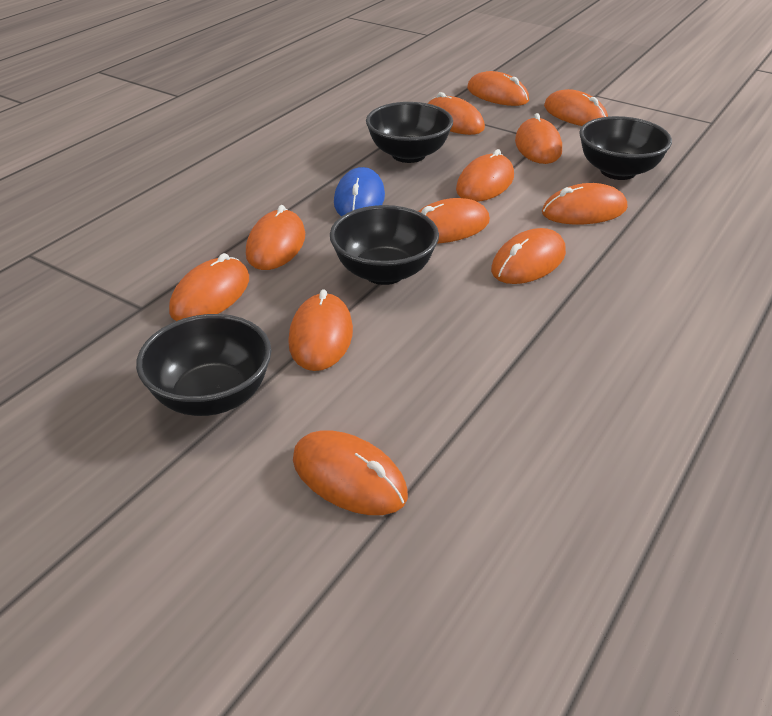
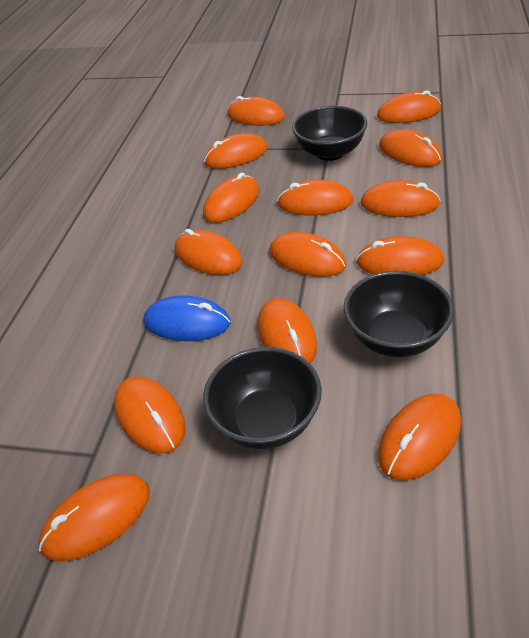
black bowl: 4 -> 3
orange mouse: 12 -> 14

